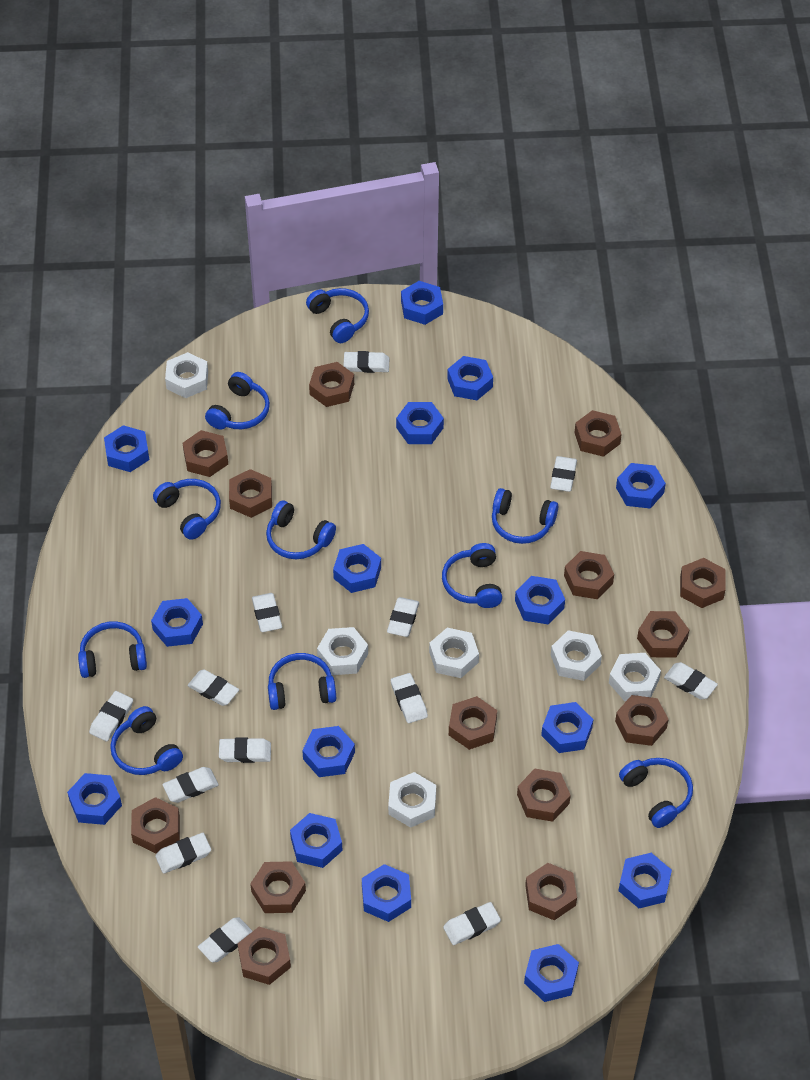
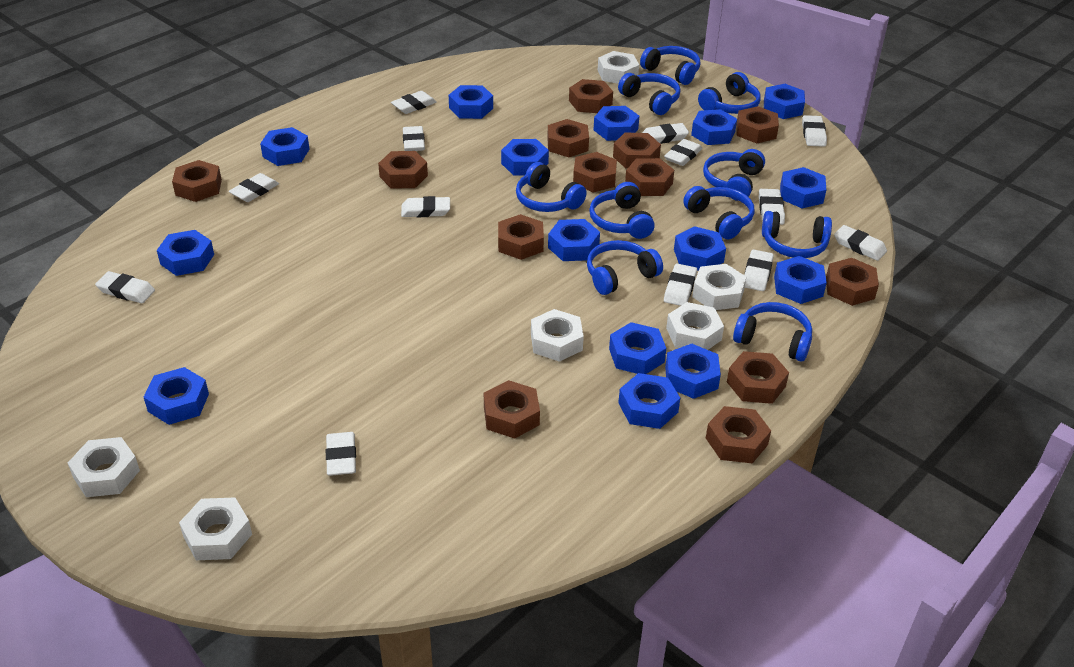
brown nut: 14 -> 13

